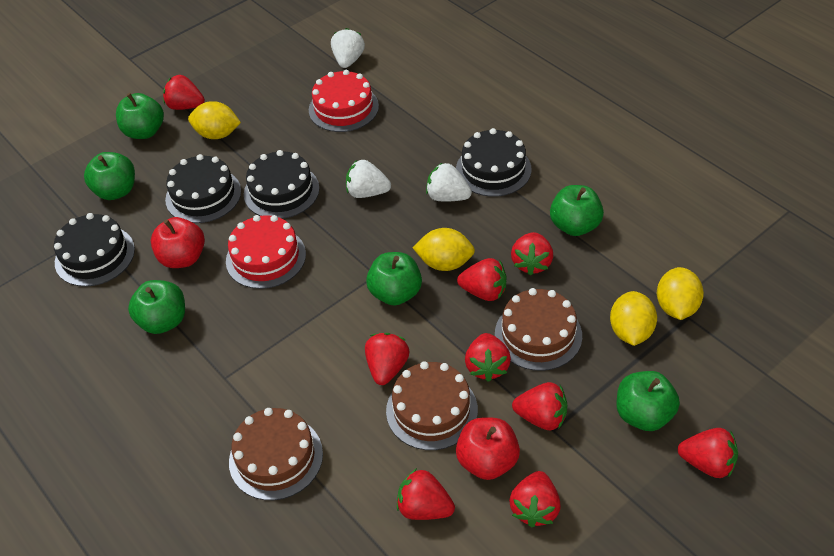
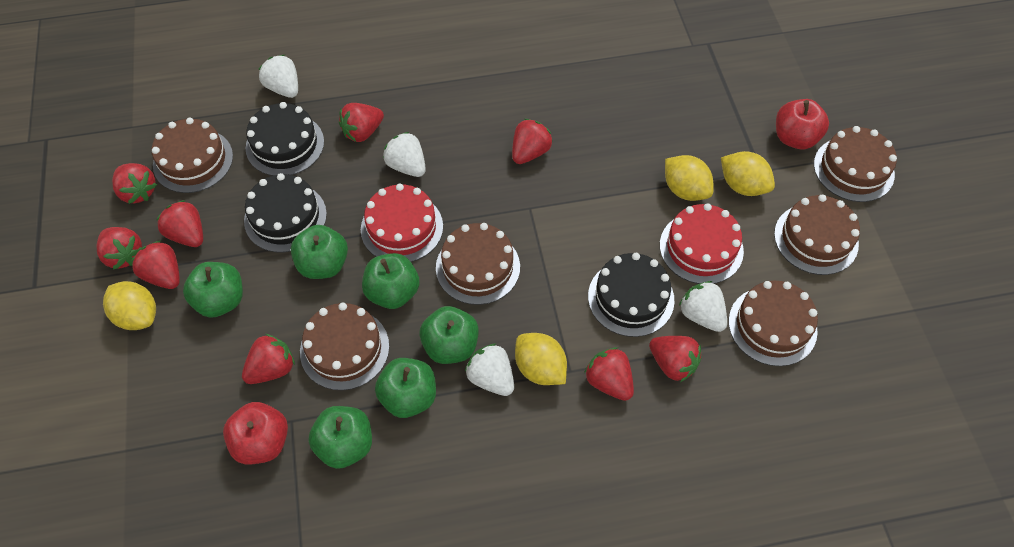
black cake: 4 -> 3
brown cake: 3 -> 6
white strawberry: 3 -> 4

